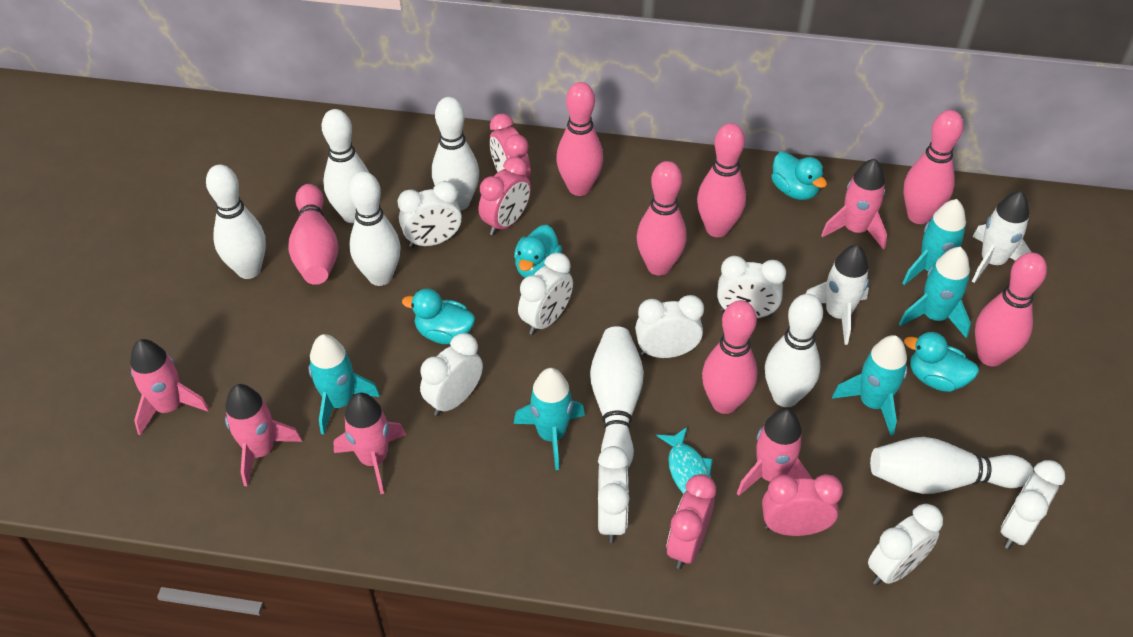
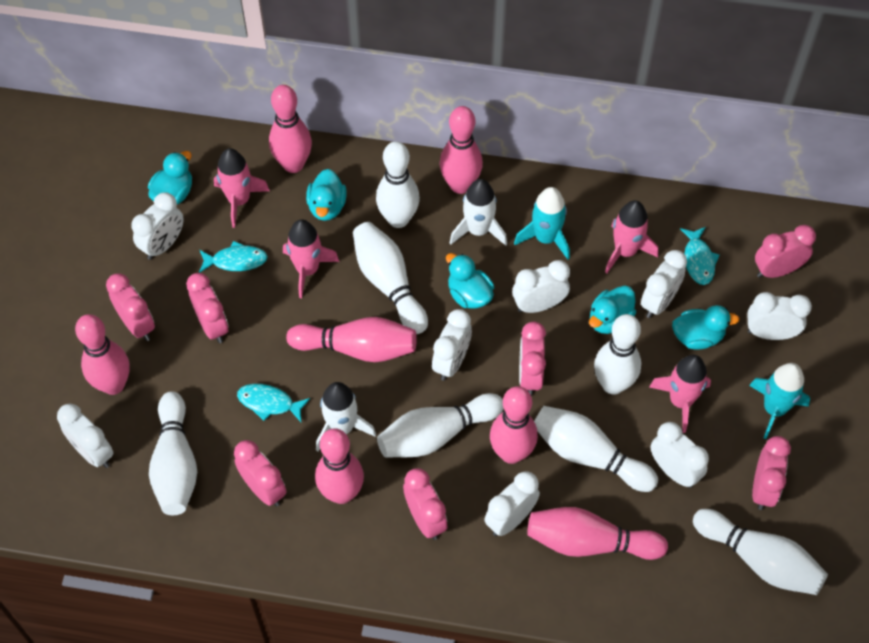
pink clock: 4 -> 7
pink rocket: 5 -> 4
turquoise duck: 4 -> 5
turquoise fish: 1 -> 3
turquoise rocket: 5 -> 2

